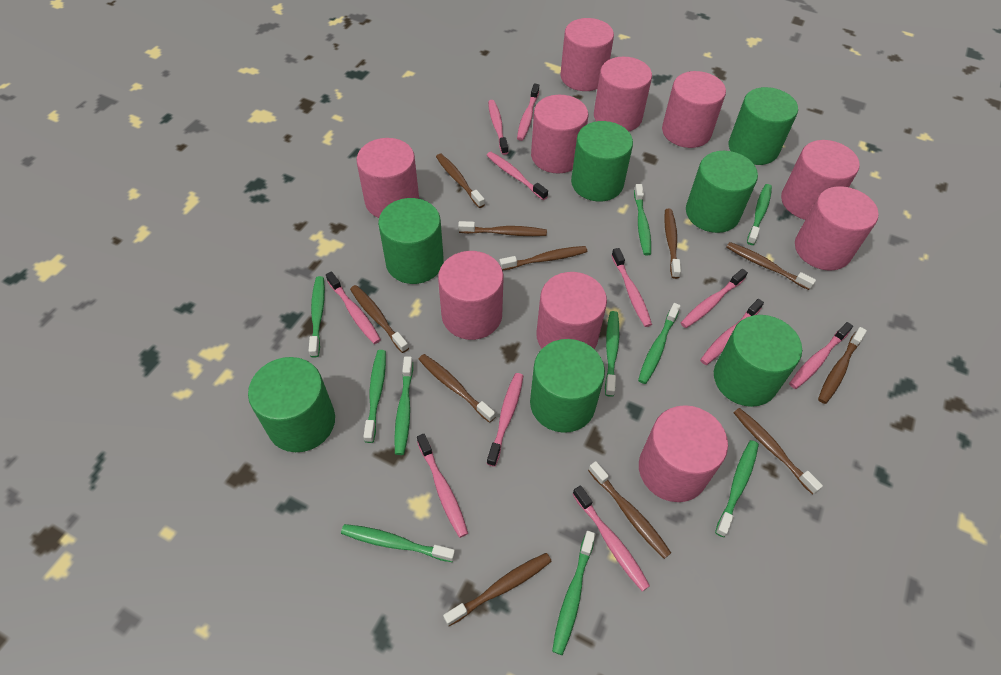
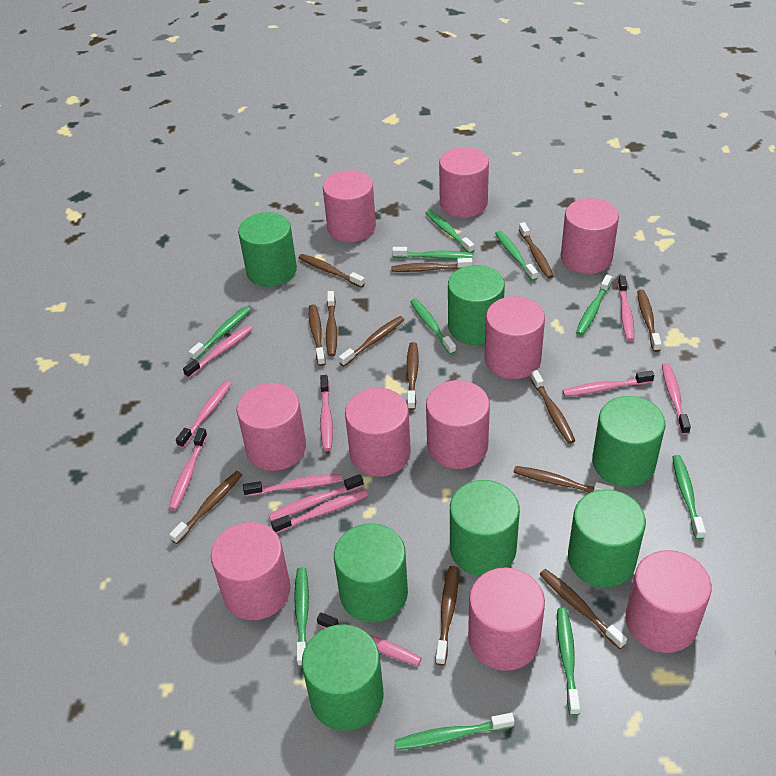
brown toothbrush: 11 -> 13

